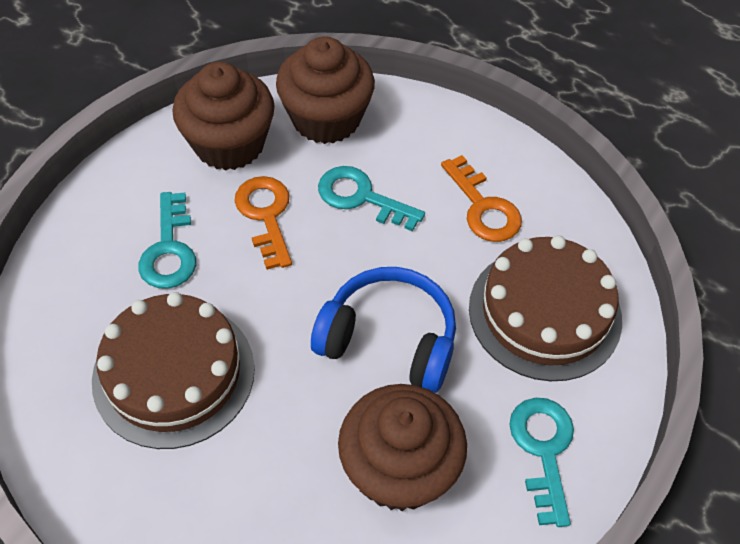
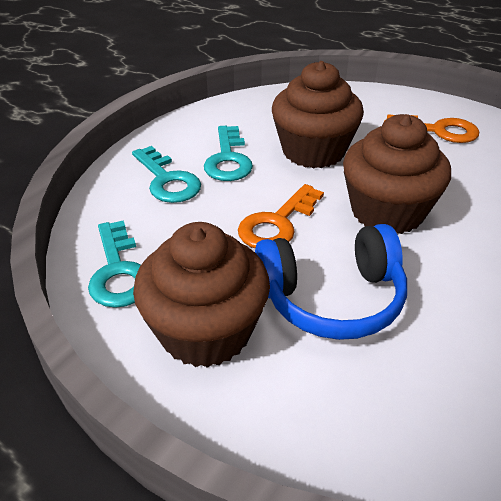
brown cake: 2 -> 0

